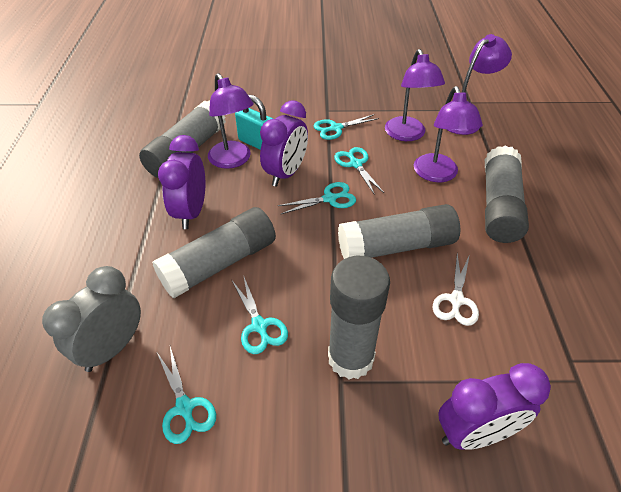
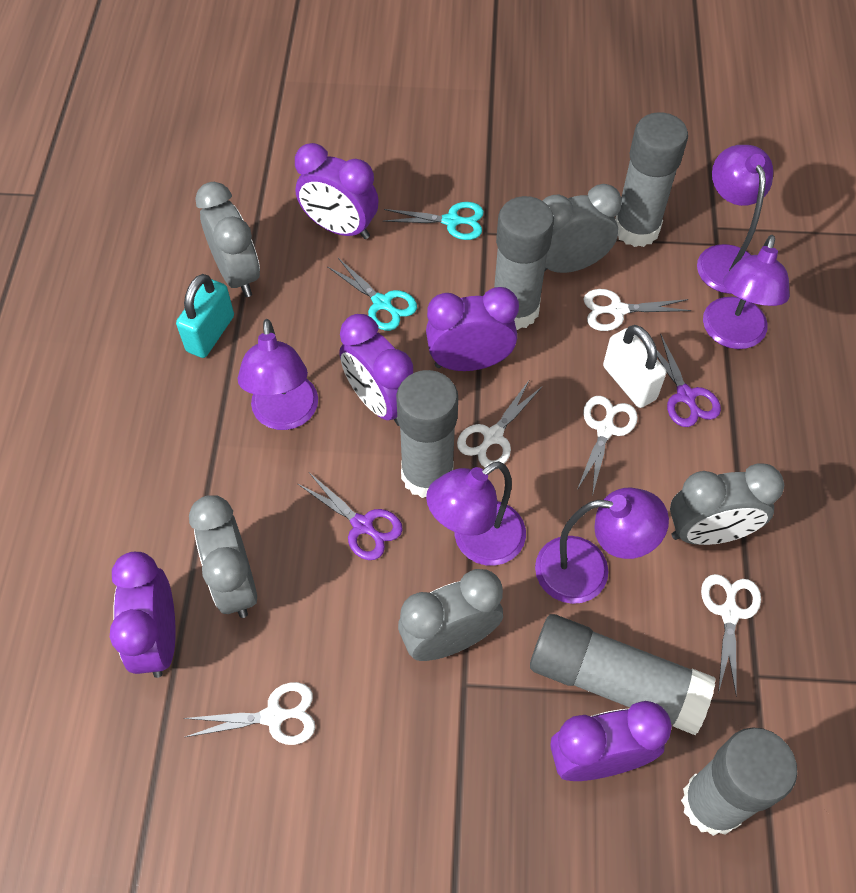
grey clock: 1 -> 5
purple clock: 3 -> 5
purple lamp: 4 -> 5
purple scissors: 0 -> 2
turquoise scissors: 5 -> 2
white padlock: 0 -> 1
white scissors: 1 -> 5

